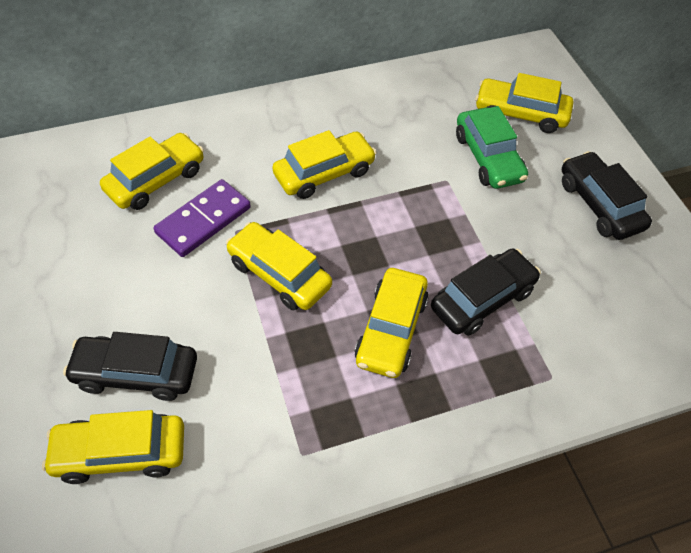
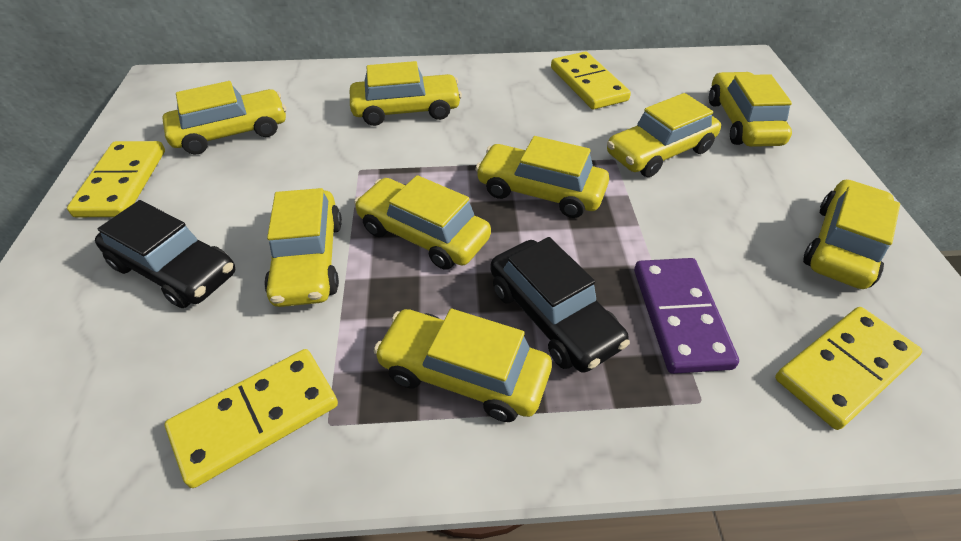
black car: 3 -> 2
green car: 1 -> 0
yellow car: 6 -> 9
yellow domino: 0 -> 4

